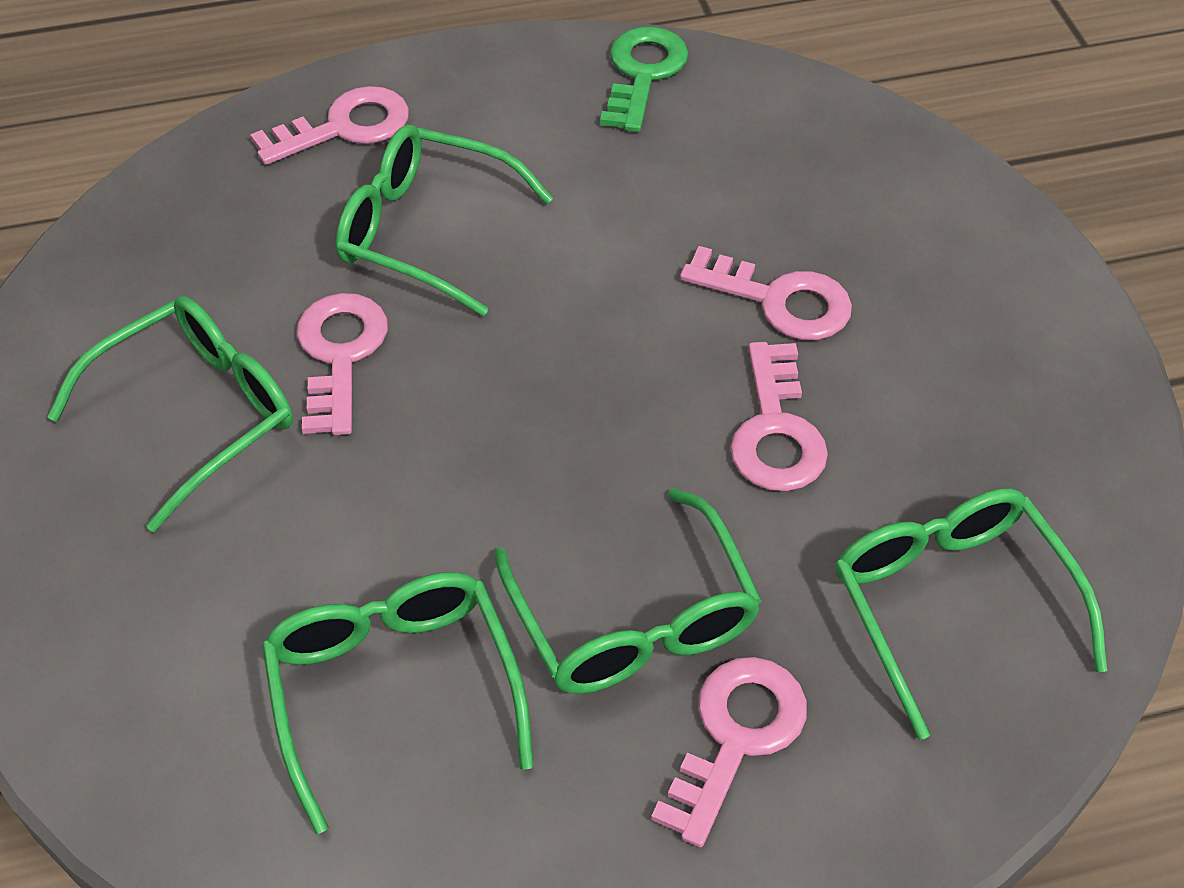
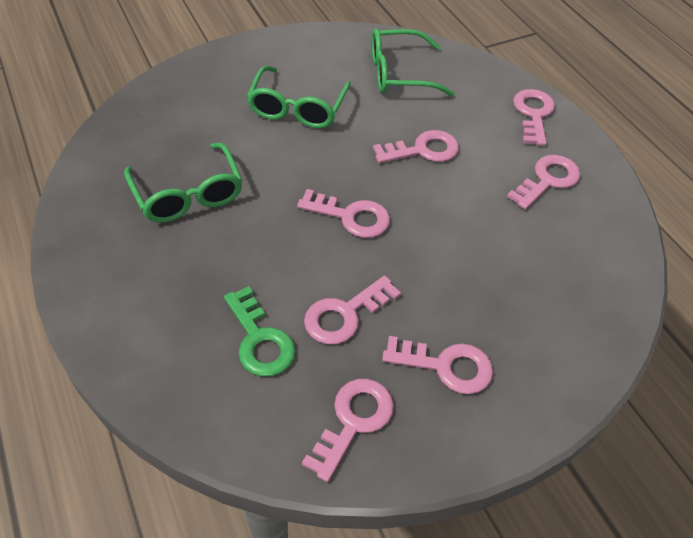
green glasses: 5 -> 3
pink key: 5 -> 7

